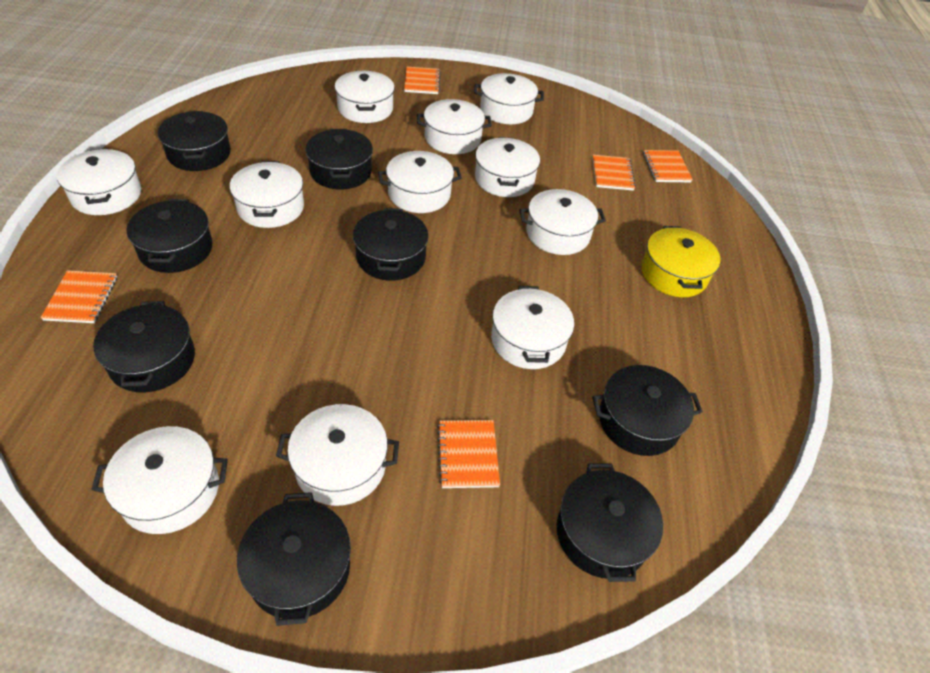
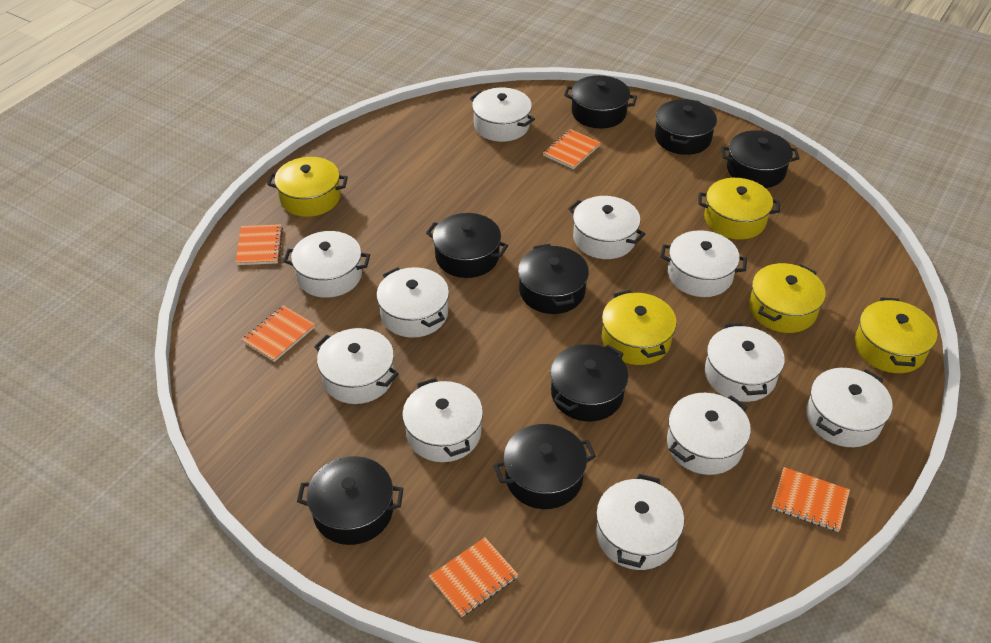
yellow pot: 1 -> 5

